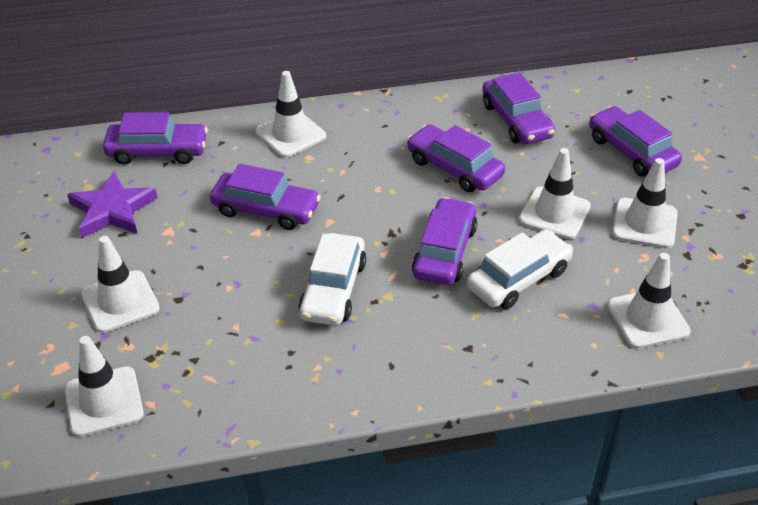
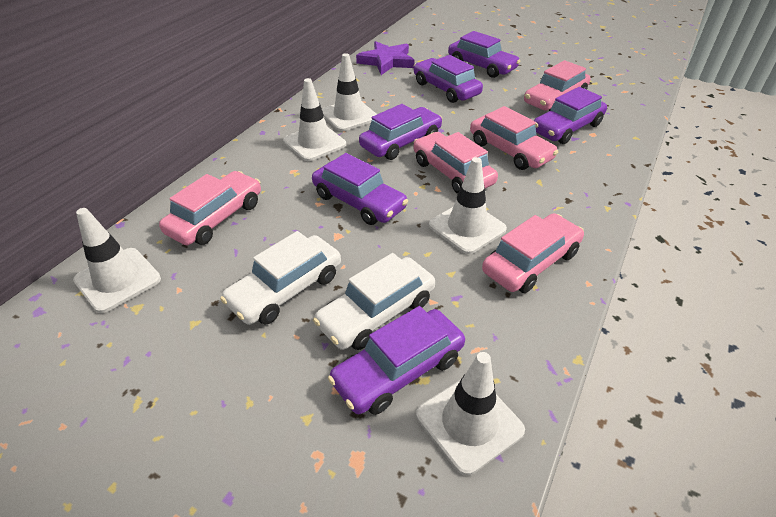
pink car: 0 -> 5
white traffic cone: 6 -> 5

